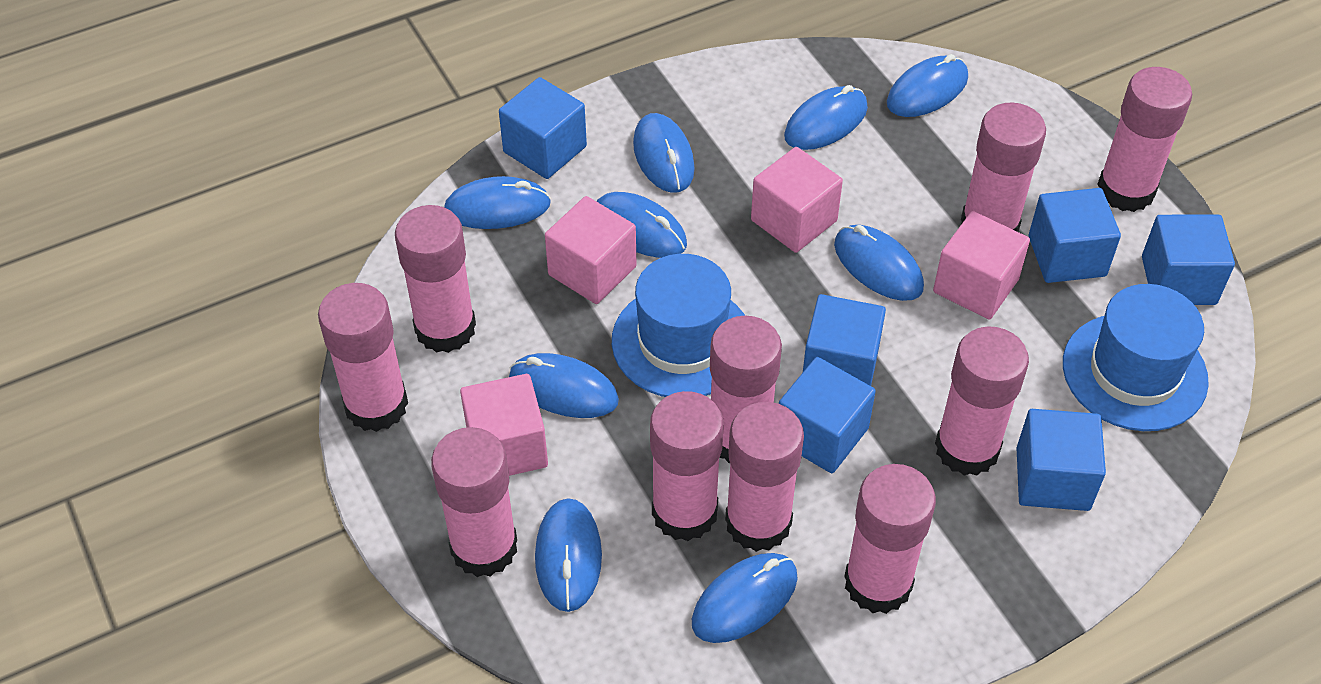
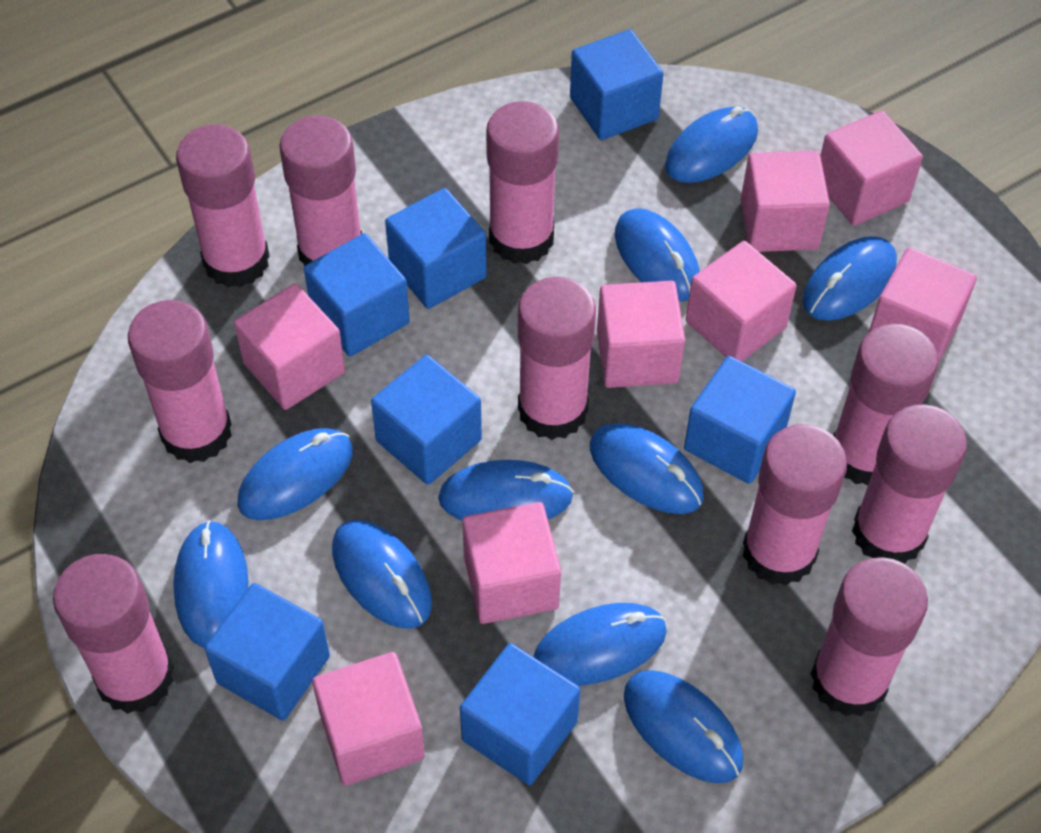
blue cube: 6 -> 7
blue hat: 2 -> 0
blue mouse: 9 -> 10
pink cube: 4 -> 8

